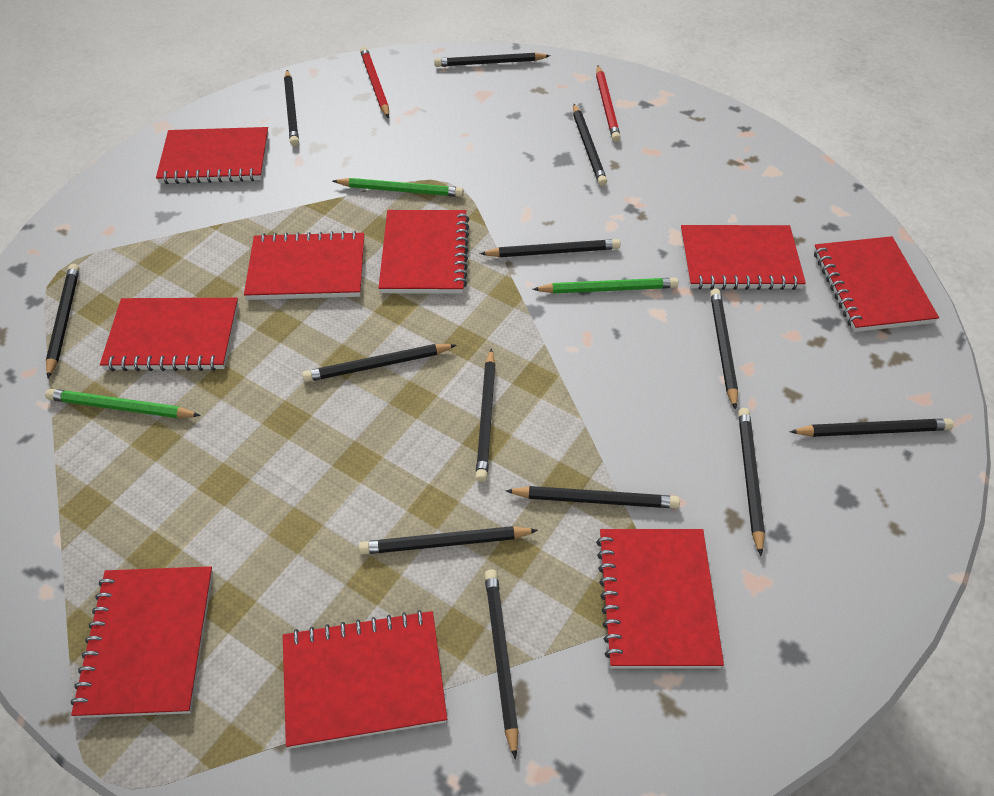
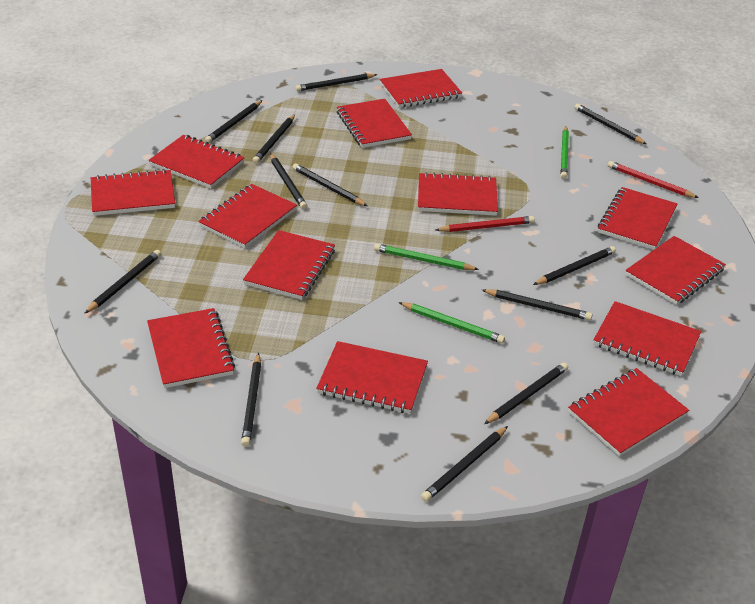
black pencil: 13 -> 12
red notebook: 9 -> 13

